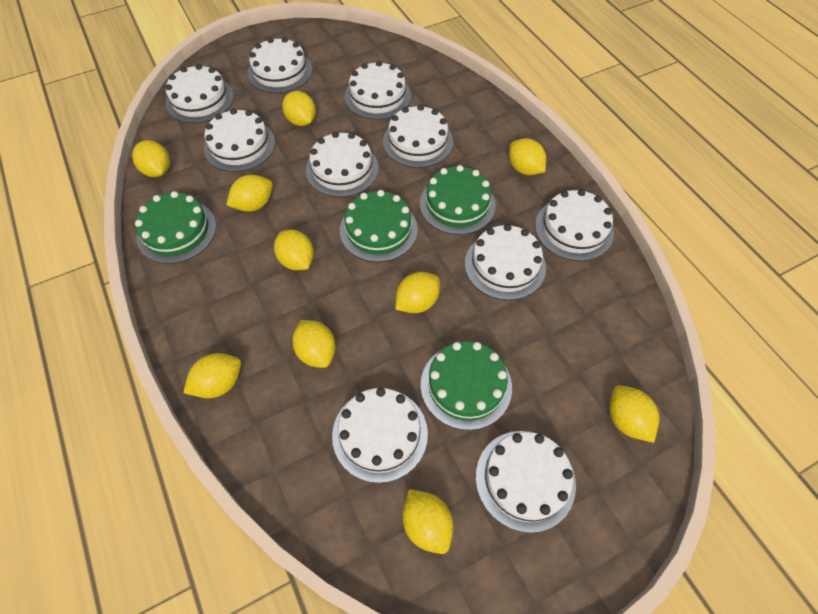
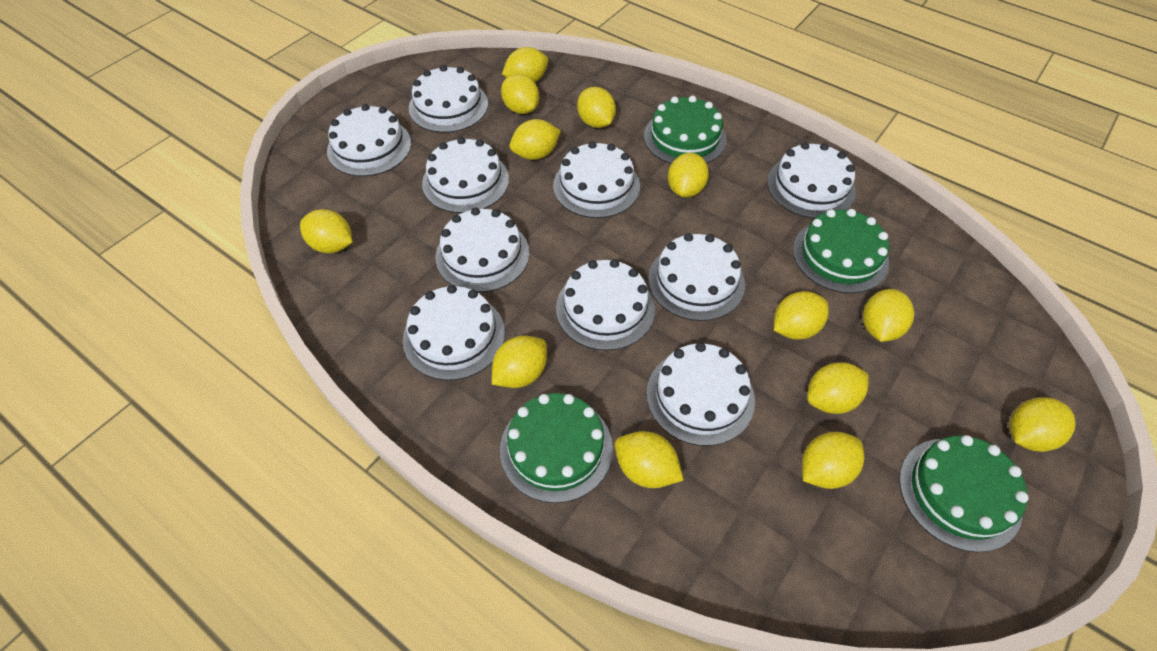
yellow lemon: 10 -> 13

